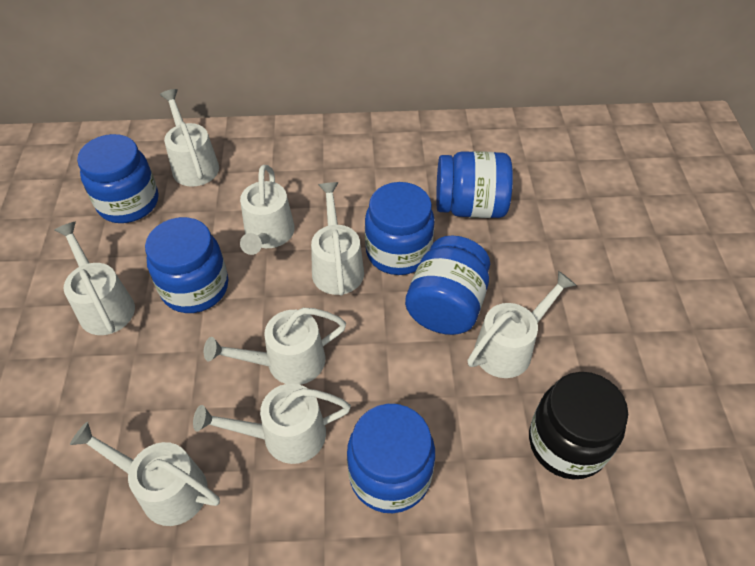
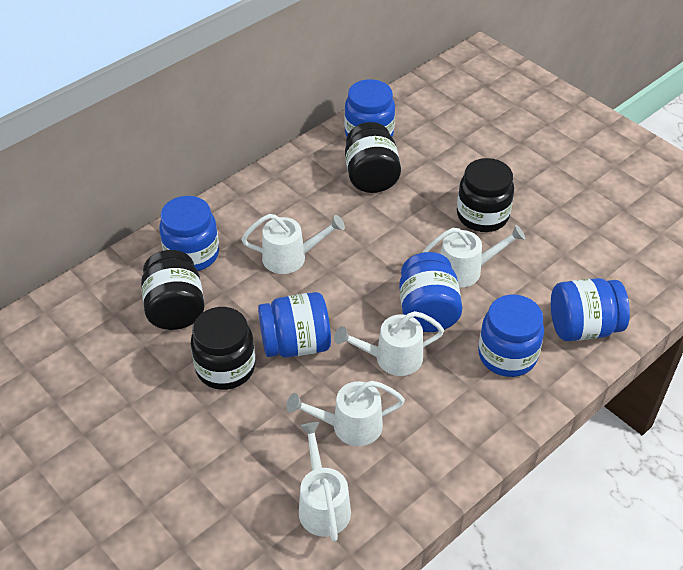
black jar: 1 -> 4
white watering can: 8 -> 5

